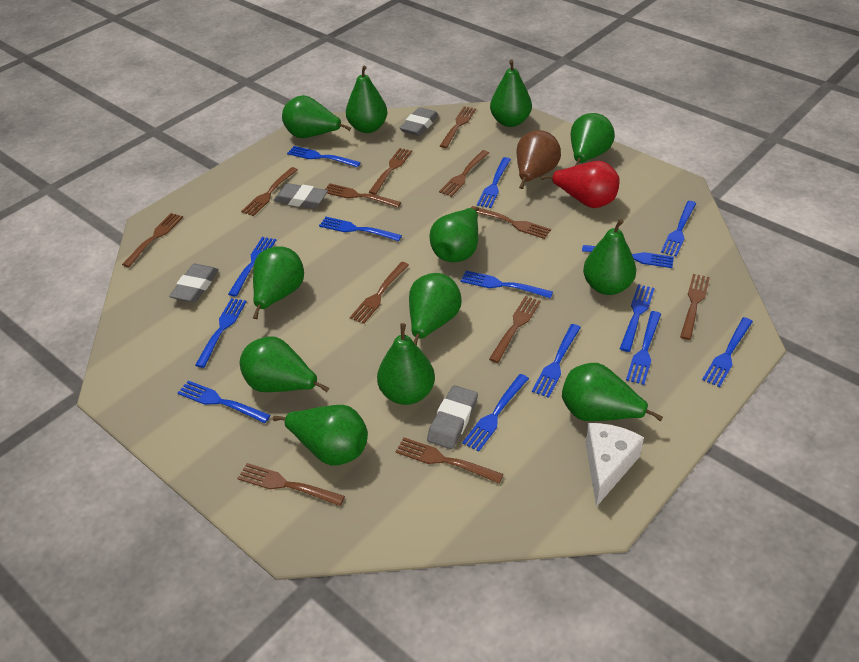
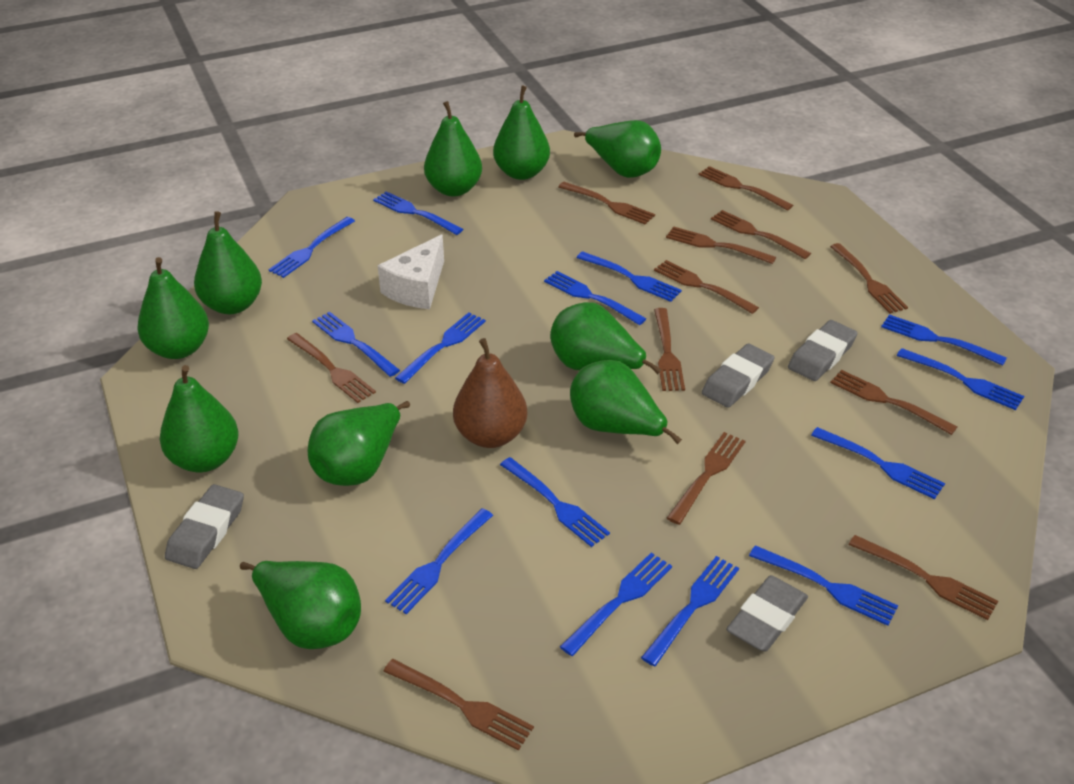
green pear: 12 -> 10
red pear: 1 -> 0

